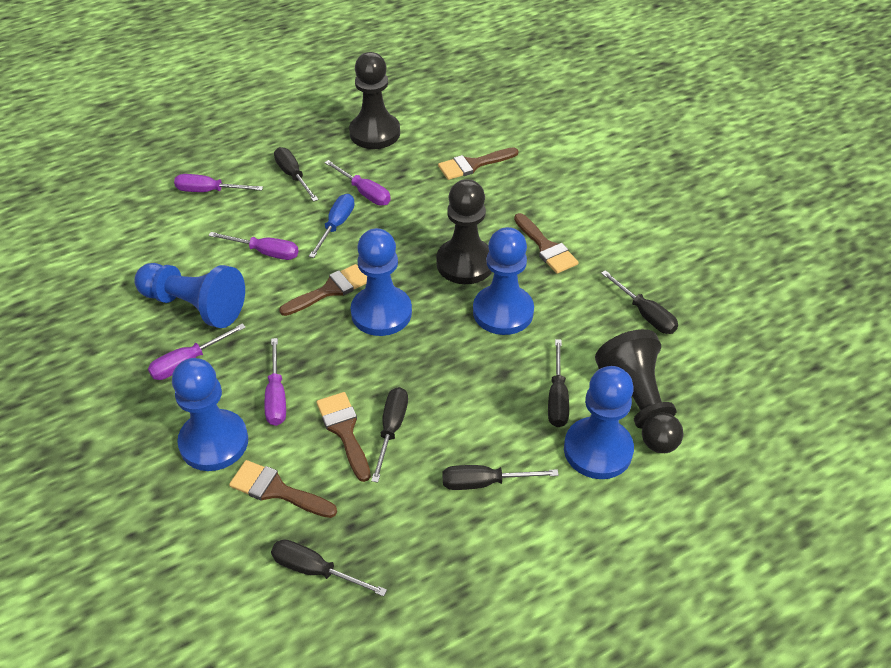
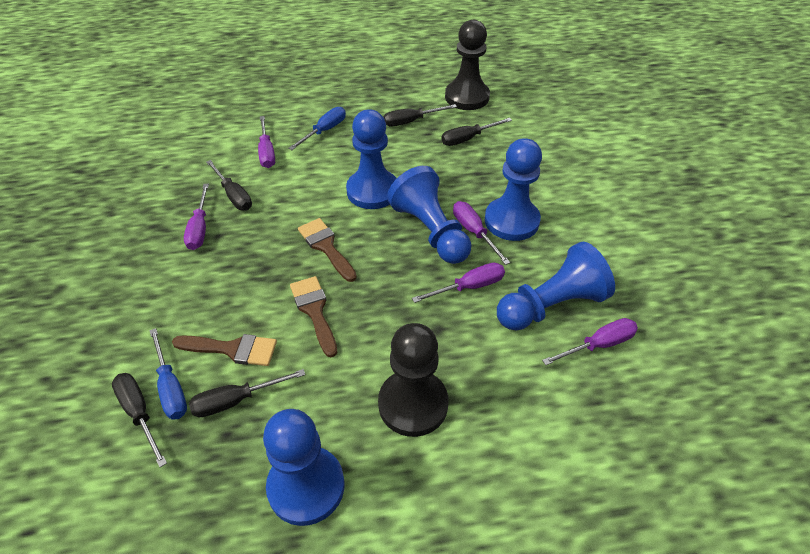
black pawn: 3 -> 2
black screwdriver: 6 -> 5
blue screwdriver: 1 -> 2
brown brush: 5 -> 3

